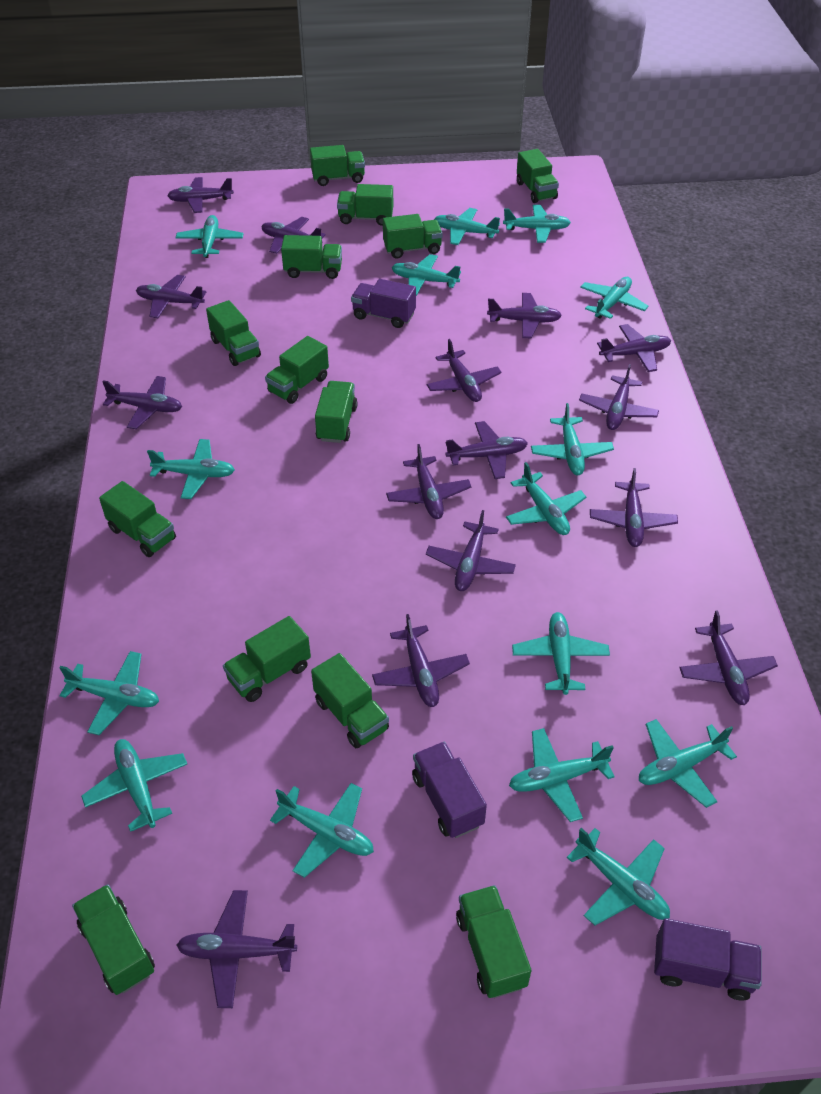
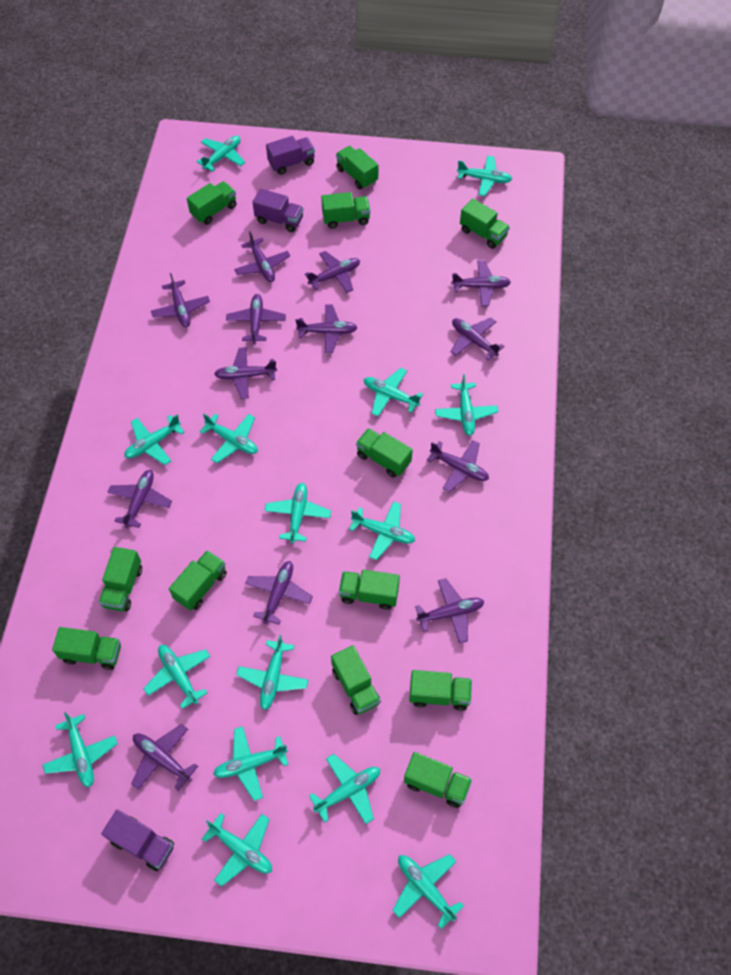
green truck: 13 -> 12
purple plane: 15 -> 13

